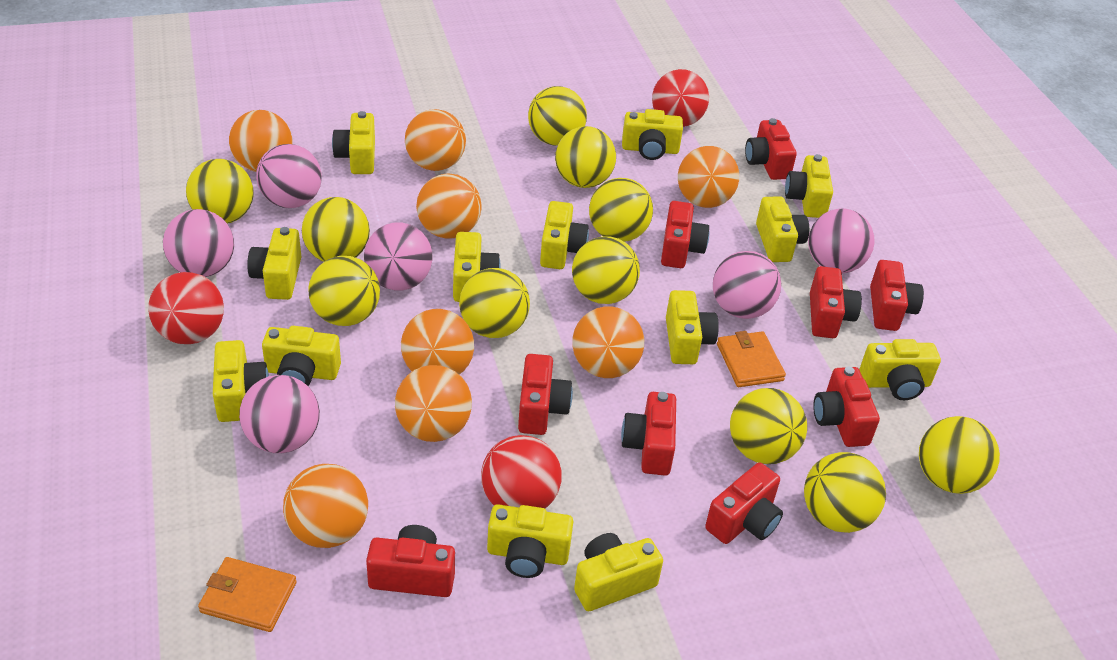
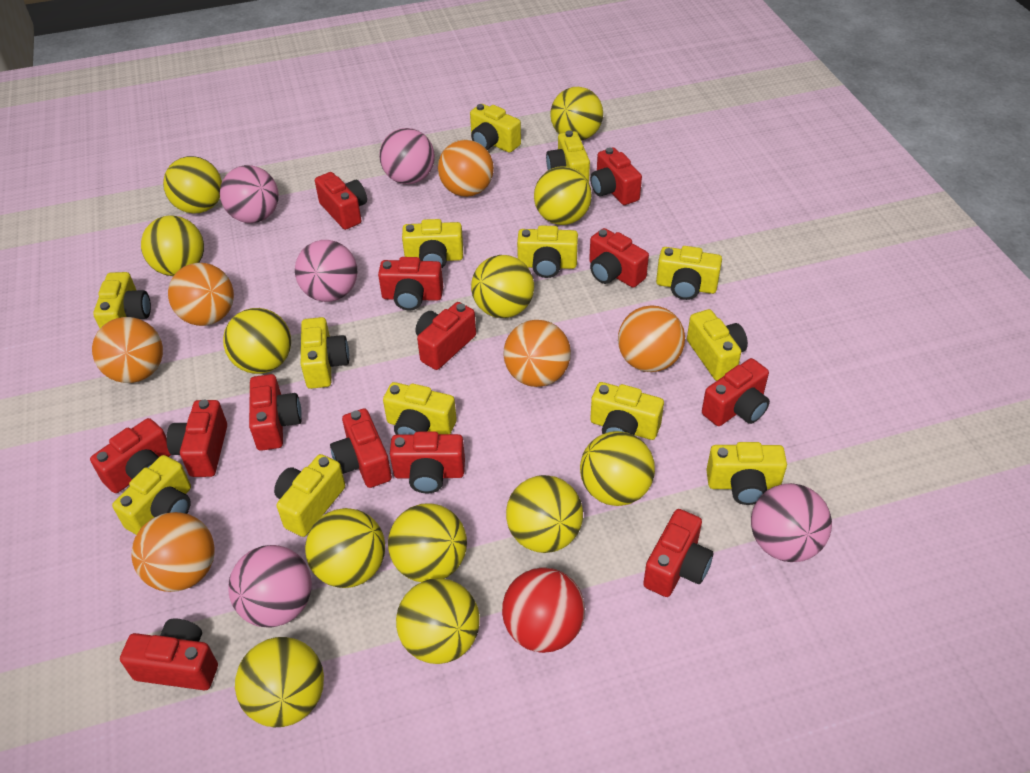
orange ball: 8 -> 6
orange wallet: 2 -> 0
pink ball: 6 -> 5
red ball: 3 -> 1
red camera: 9 -> 13
yellow ball: 11 -> 12

